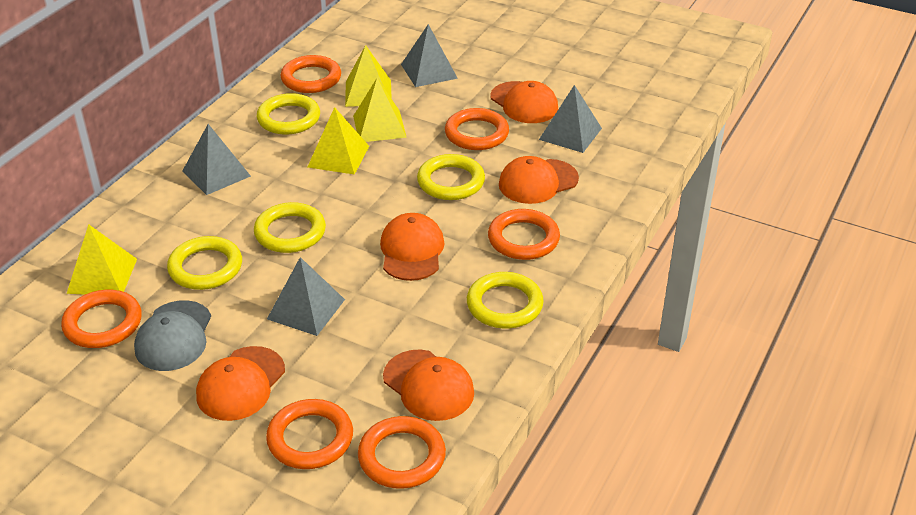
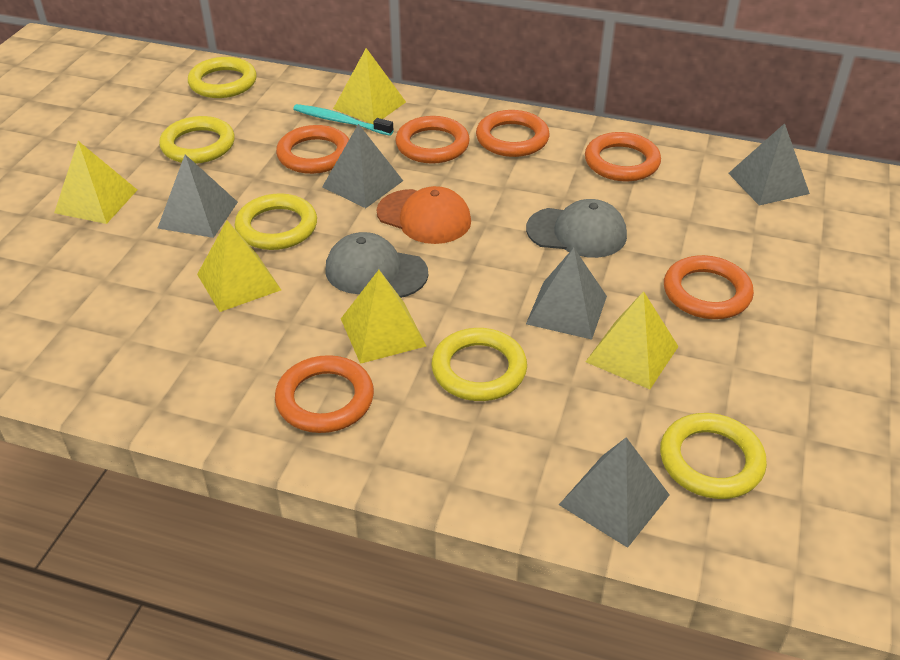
grey cap: 1 -> 2
grey pyramid: 4 -> 5
orange cap: 5 -> 1
turquoise toothbrush: 0 -> 1
yellow pyramid: 4 -> 5

